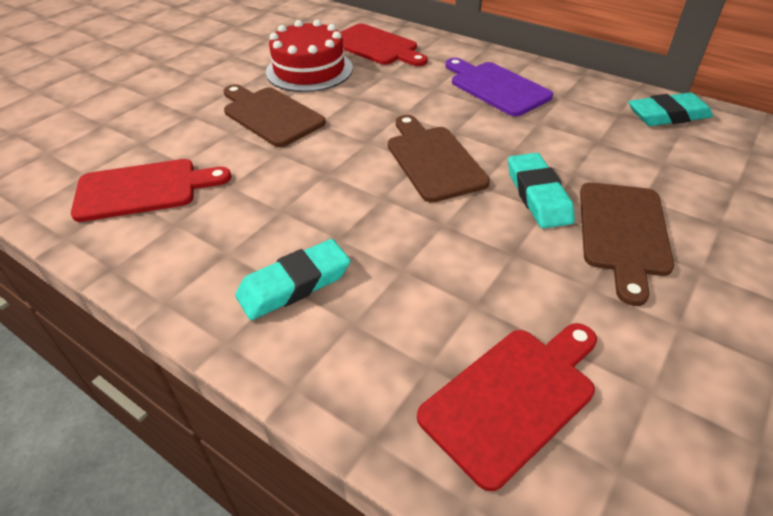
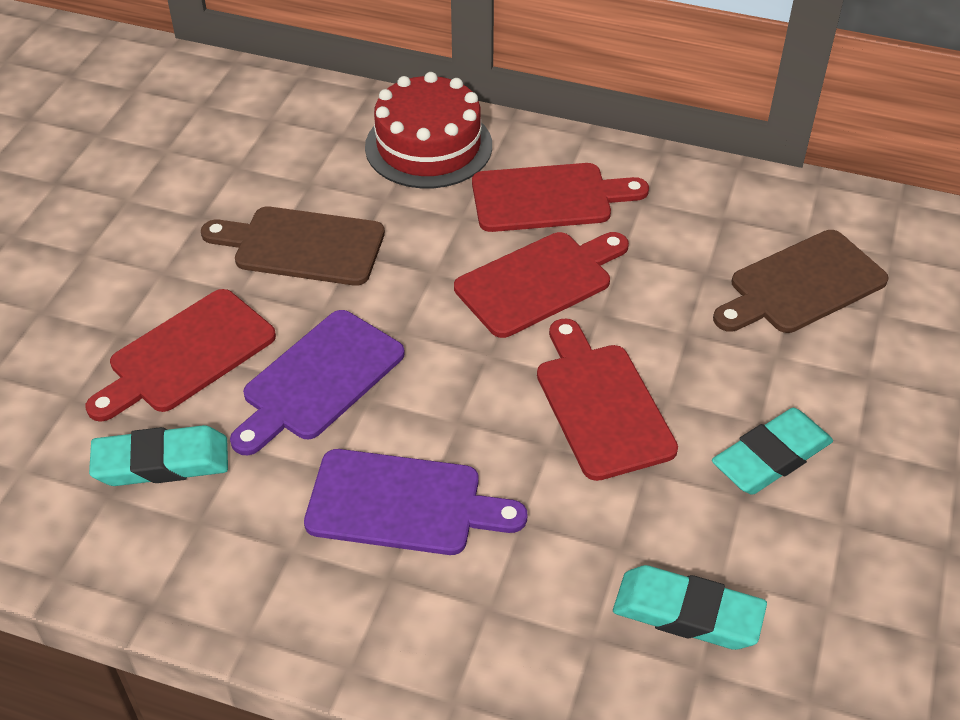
brown cutting board: 3 -> 2
purple cutting board: 1 -> 2
red cutting board: 3 -> 4

